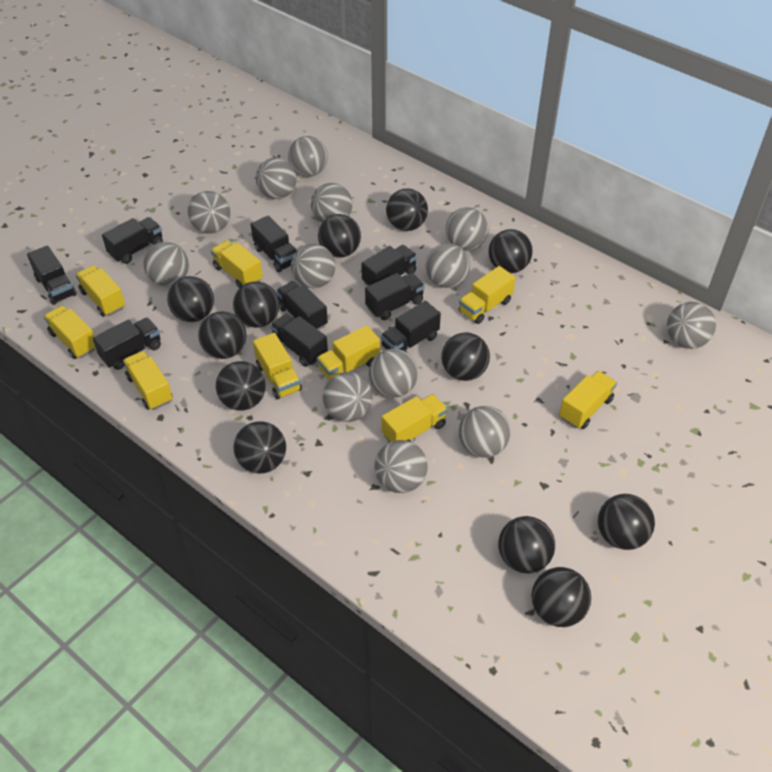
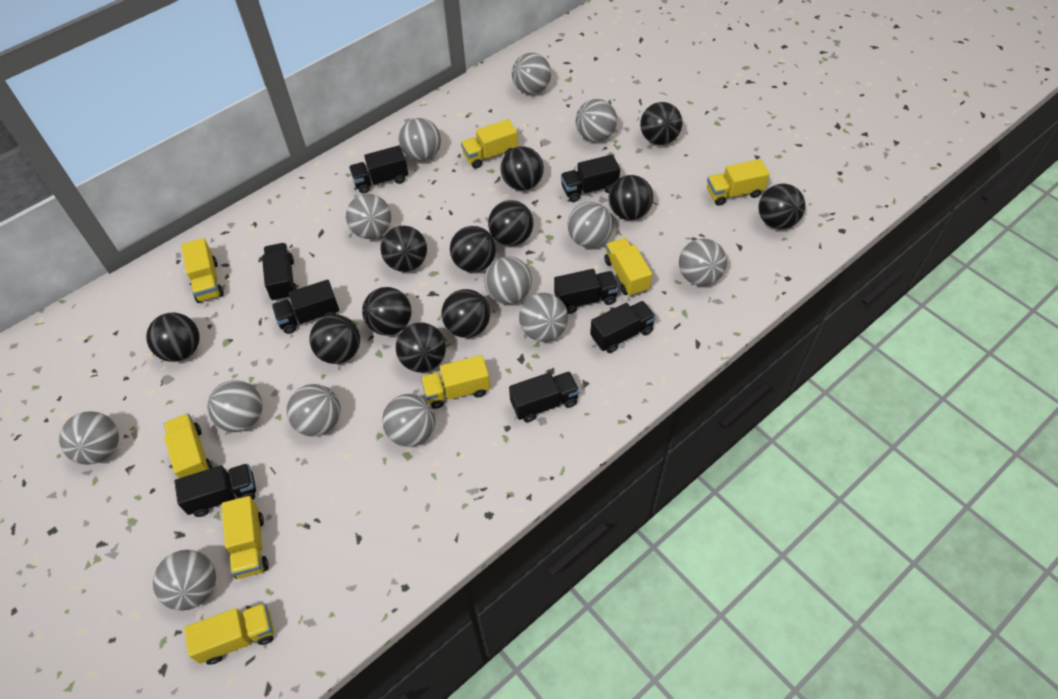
black truck: 9 -> 8
yellow truck: 9 -> 8

